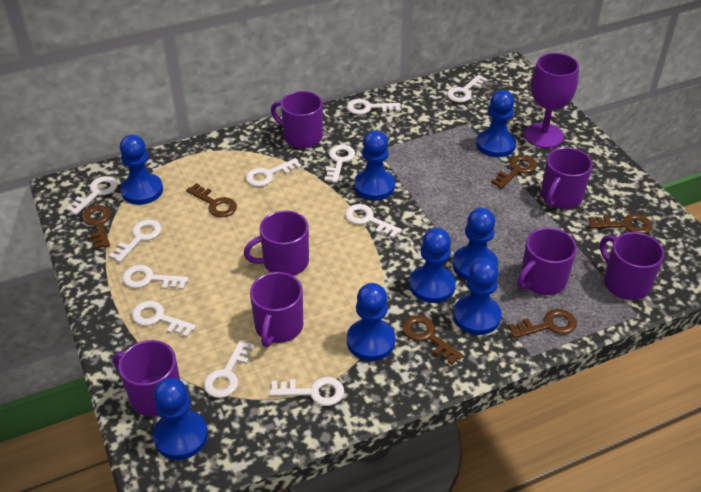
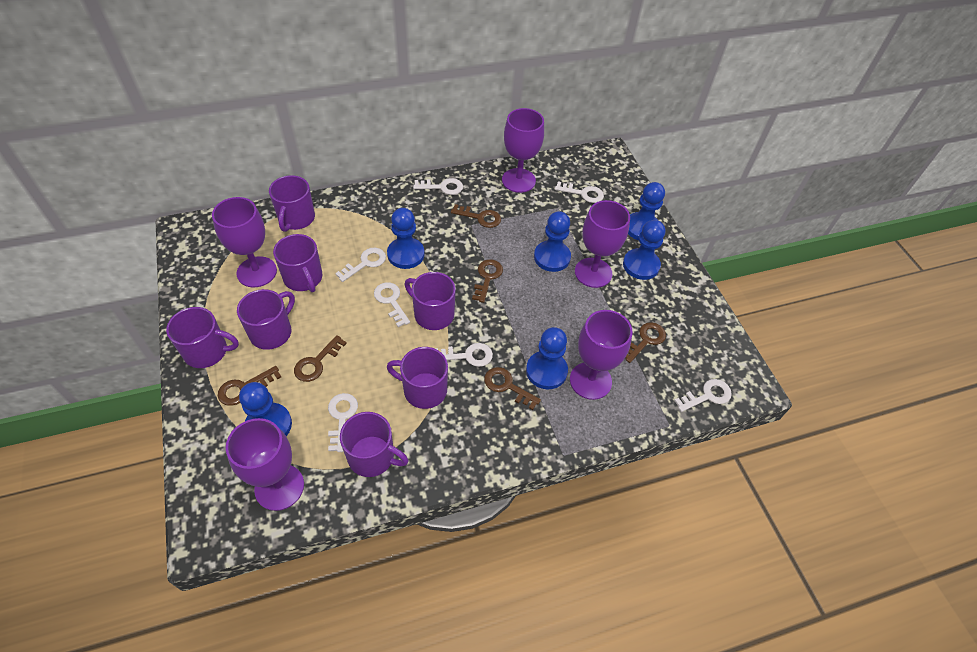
blue pawn: 8 -> 6
purple goblet: 1 -> 5
white key: 11 -> 7

